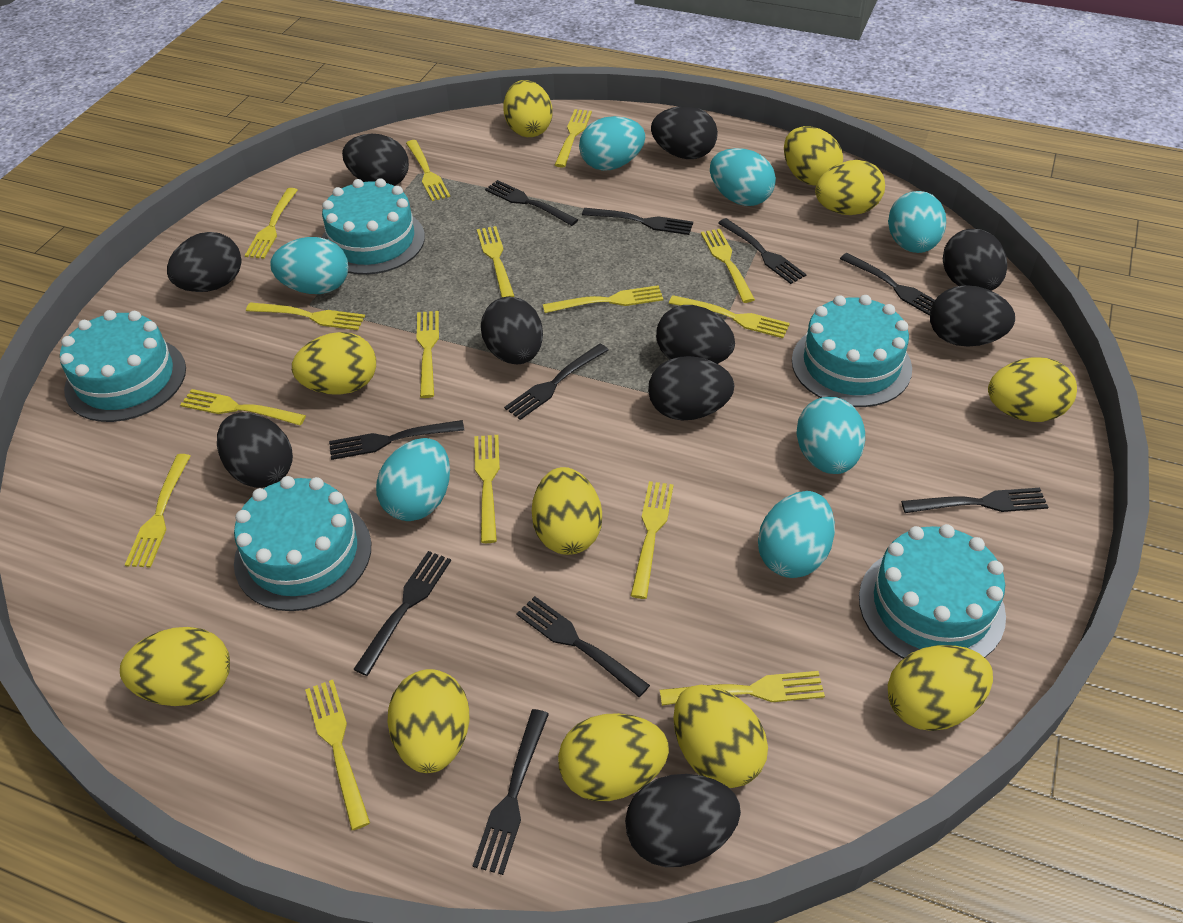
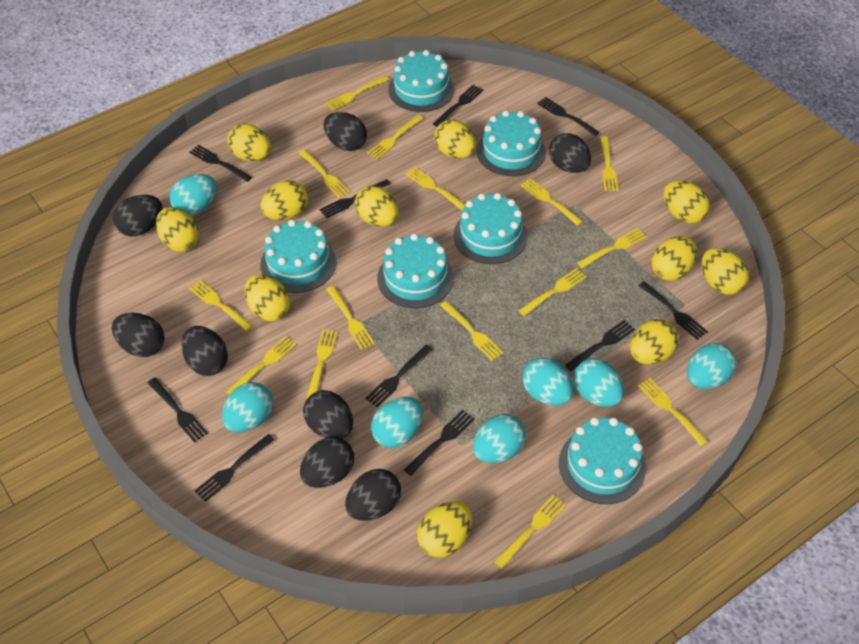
black egg: 10 -> 8
turquoise cake: 5 -> 6

